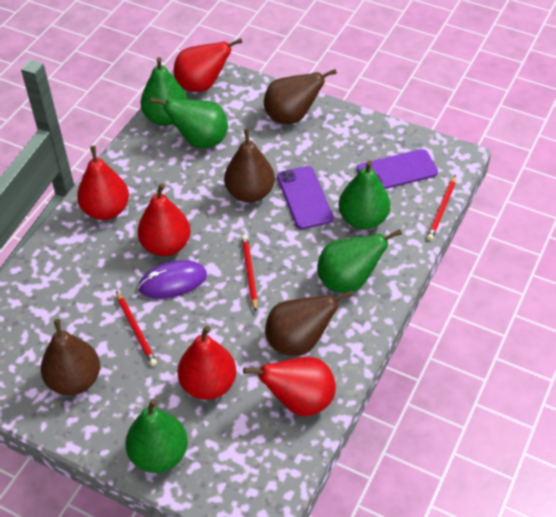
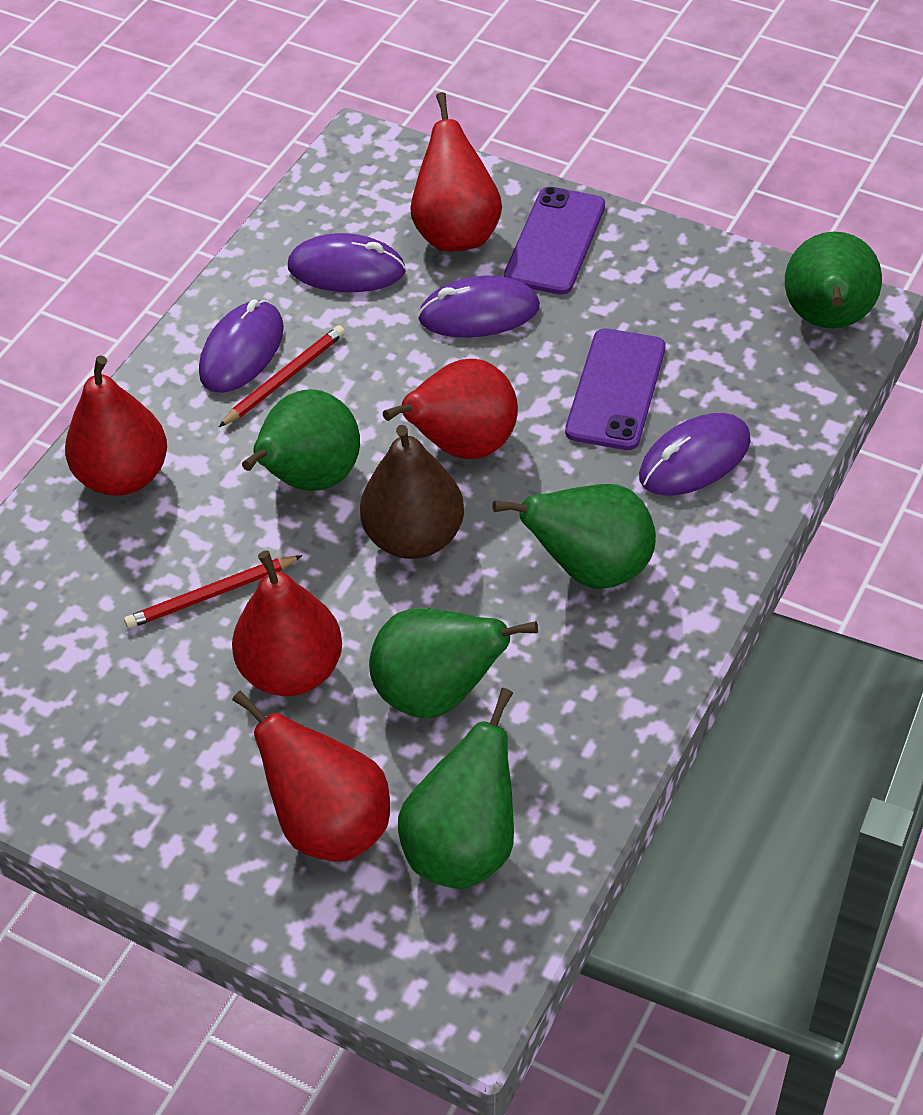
brown pear: 4 -> 1
purple mouse: 1 -> 4
red pencil: 3 -> 2

